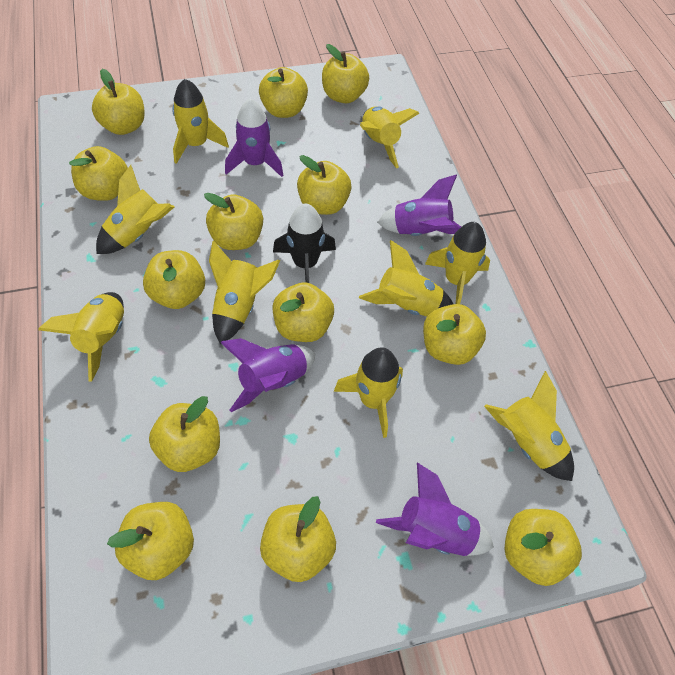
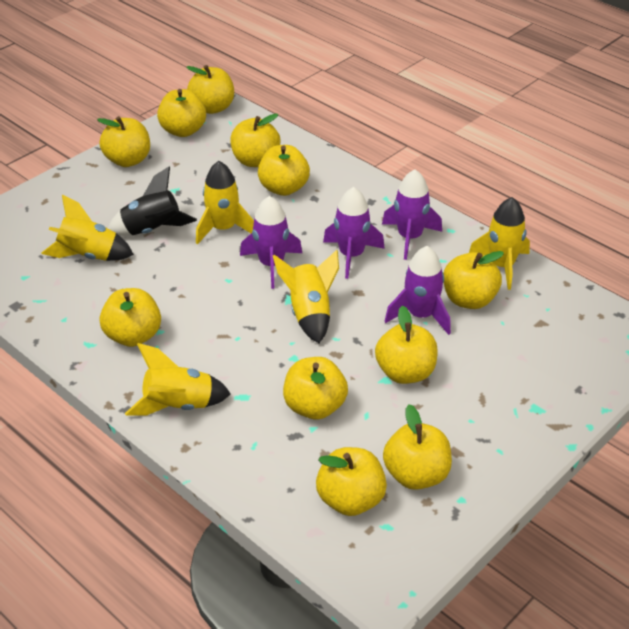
yellow apple: 13 -> 11
yellow rocket: 9 -> 5

